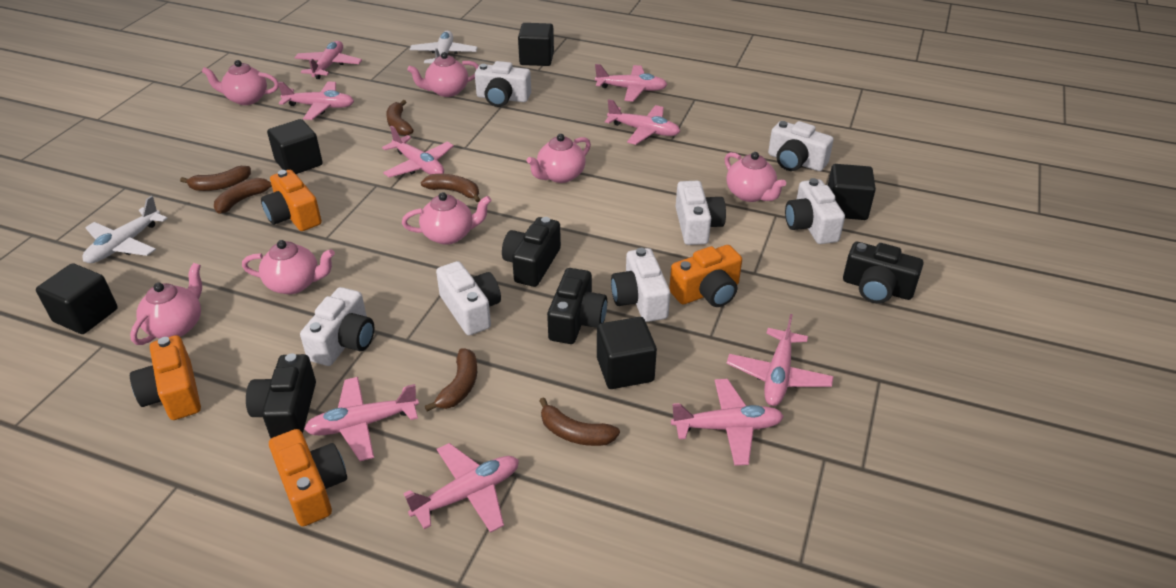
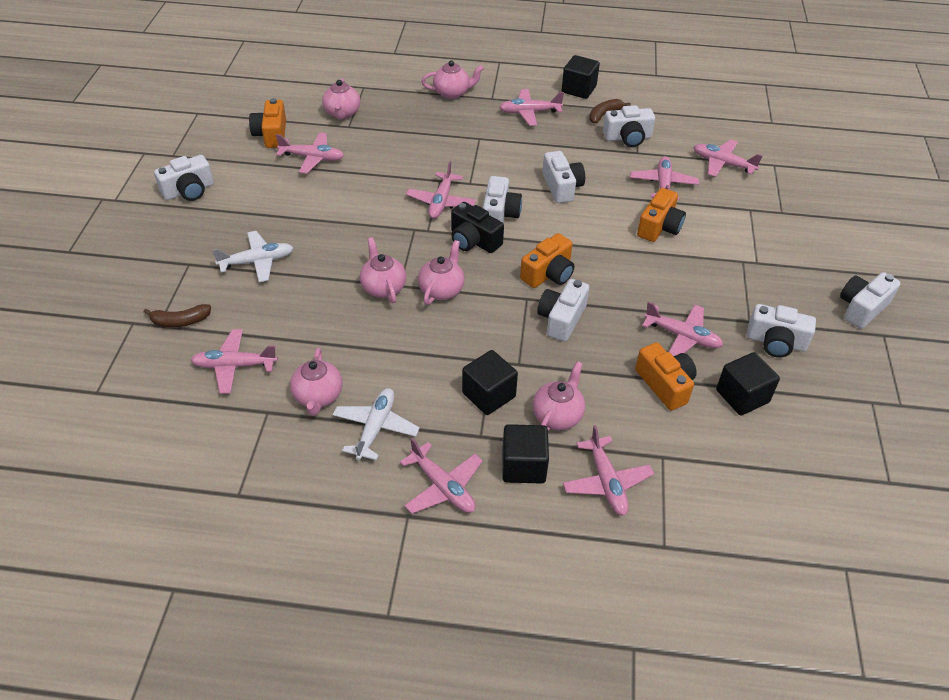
black camera: 4 -> 1
black cube: 5 -> 4
brown banana: 6 -> 2
pink teapot: 7 -> 6

